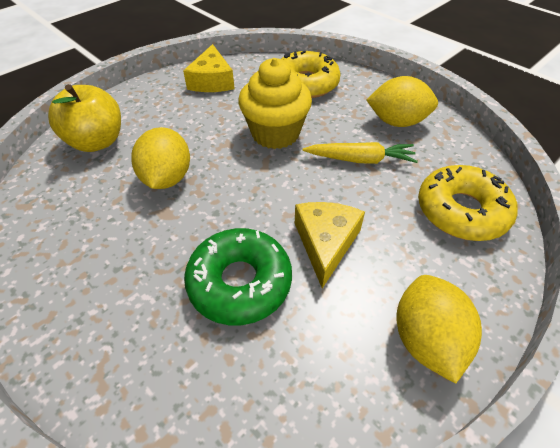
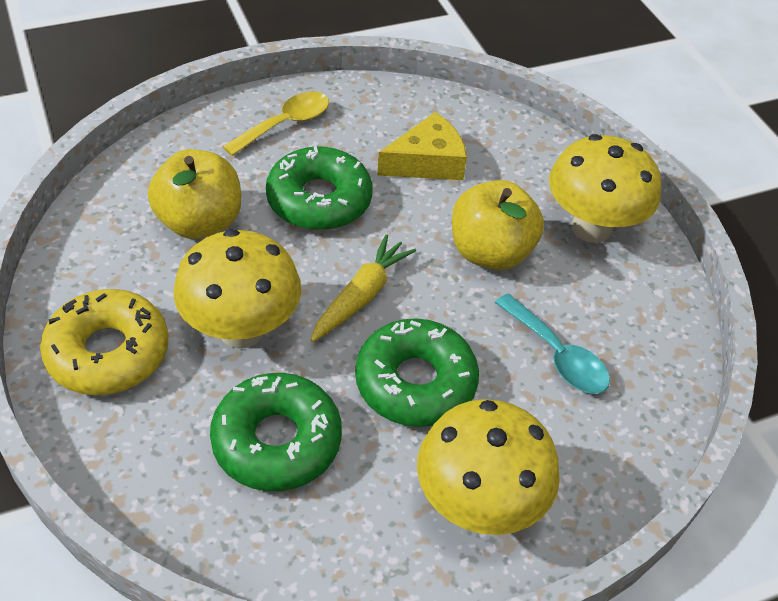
green donut: 1 -> 3
turquoise spoon: 0 -> 1
yellow apple: 1 -> 2
yellow cheese: 2 -> 1
yellow cupcake: 1 -> 0
yellow donut: 2 -> 1
yellow lemon: 3 -> 0
yellow mushroom: 0 -> 3
yellow spoon: 0 -> 1

